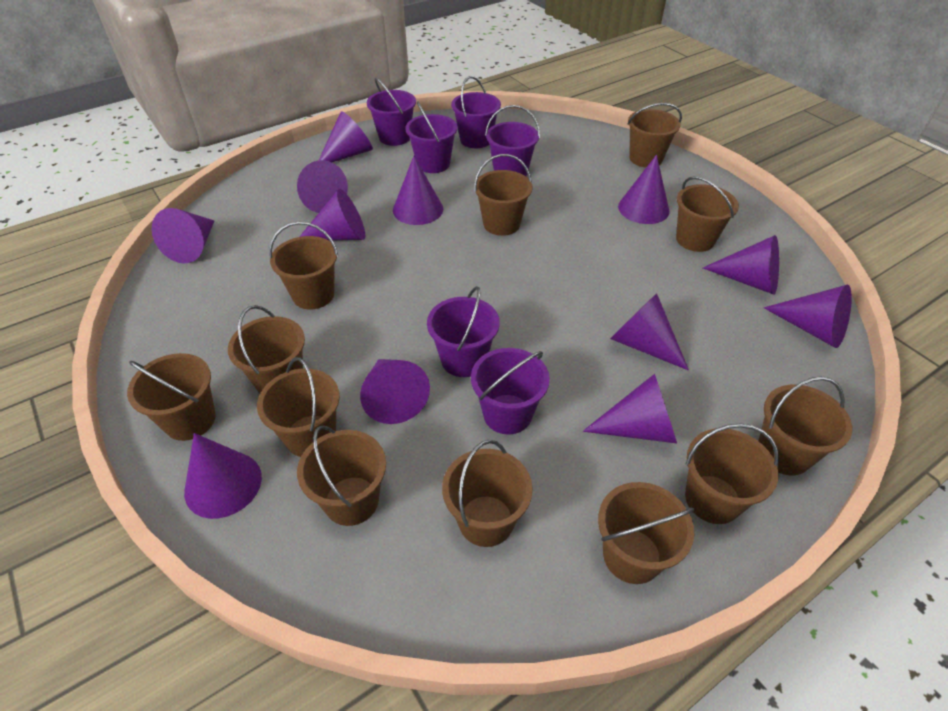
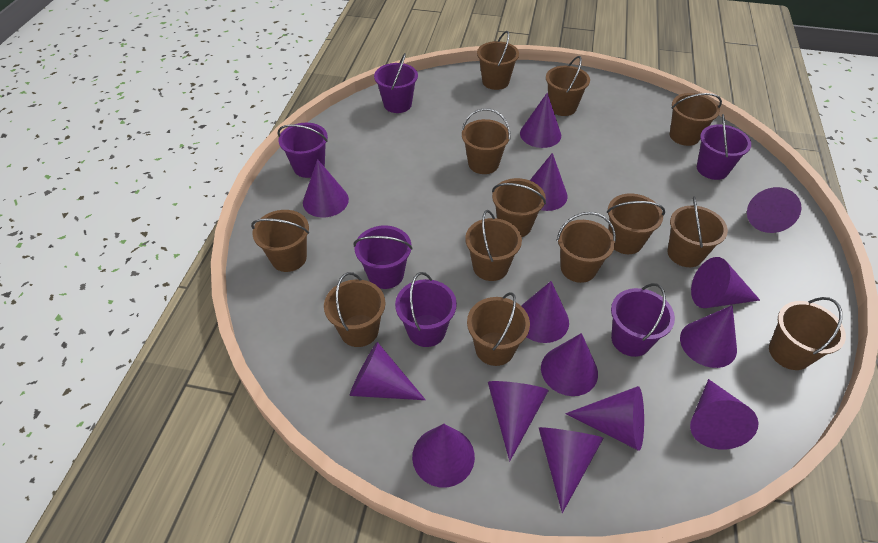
brown bucket: 12 -> 13
purple cone: 12 -> 14

